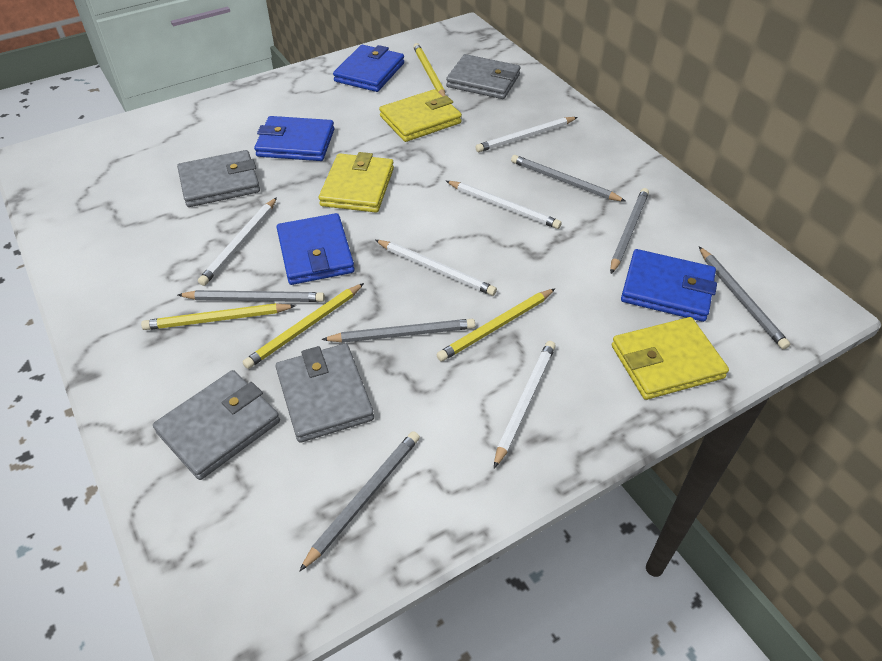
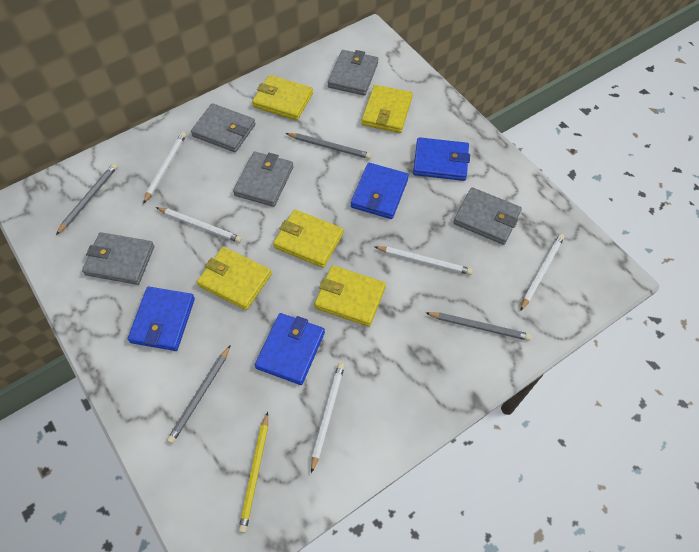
grey pencil: 6 -> 4
grey wallet: 4 -> 5
yellow pencil: 4 -> 1
yellow wallet: 3 -> 5

